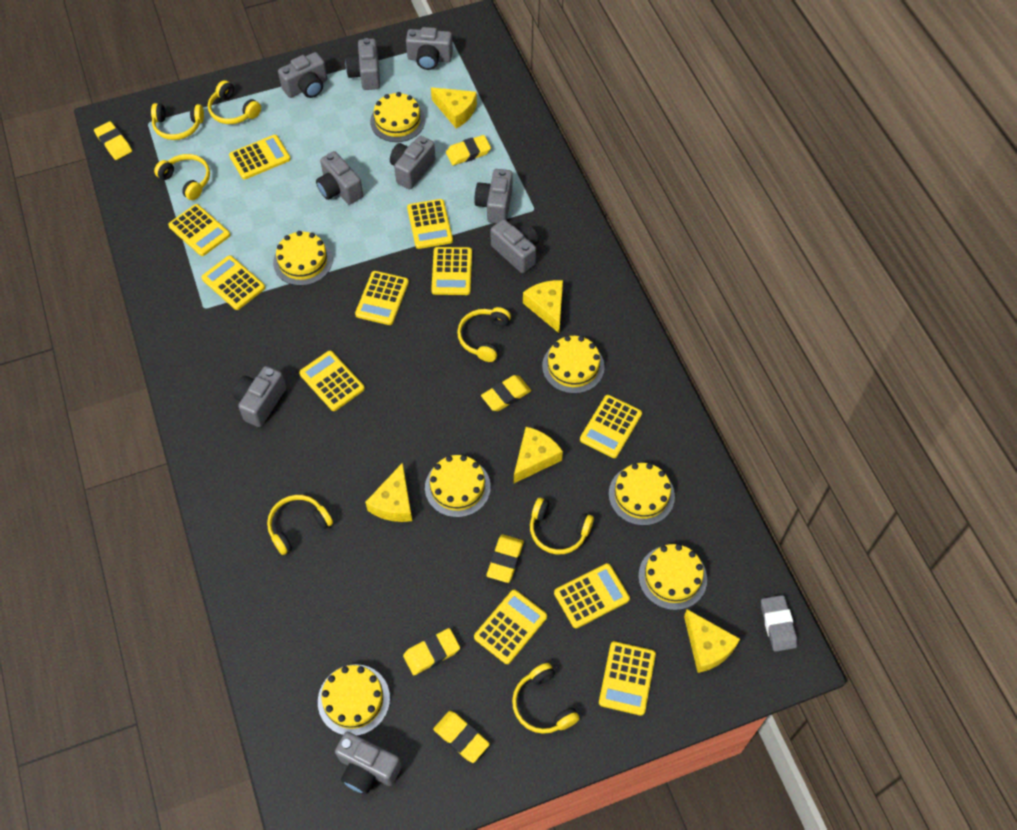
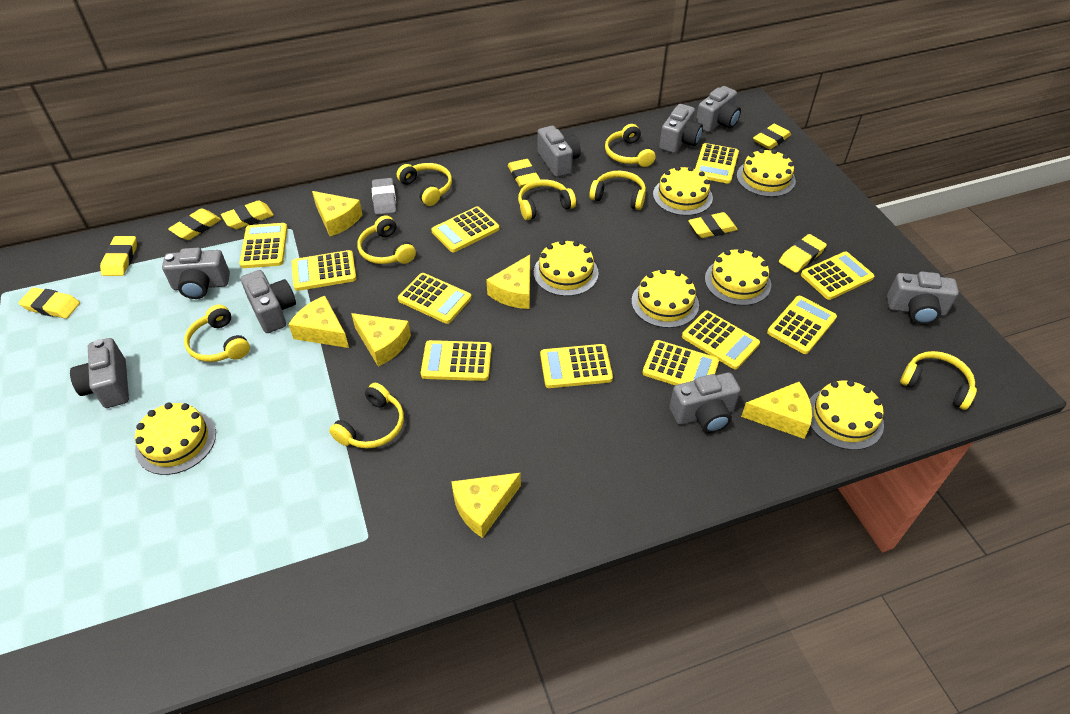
grey camera: 9 -> 8
yellow cheese: 5 -> 6
yellow eraser: 6 -> 8
yellow headphones: 7 -> 8

